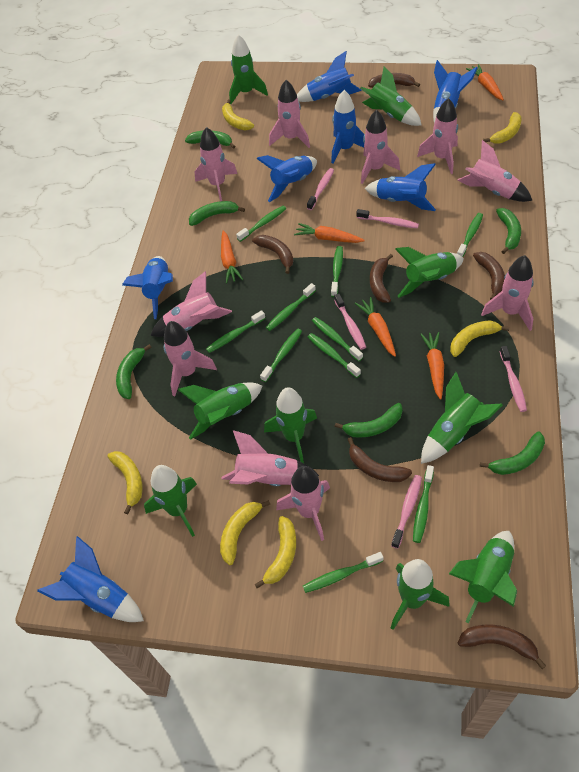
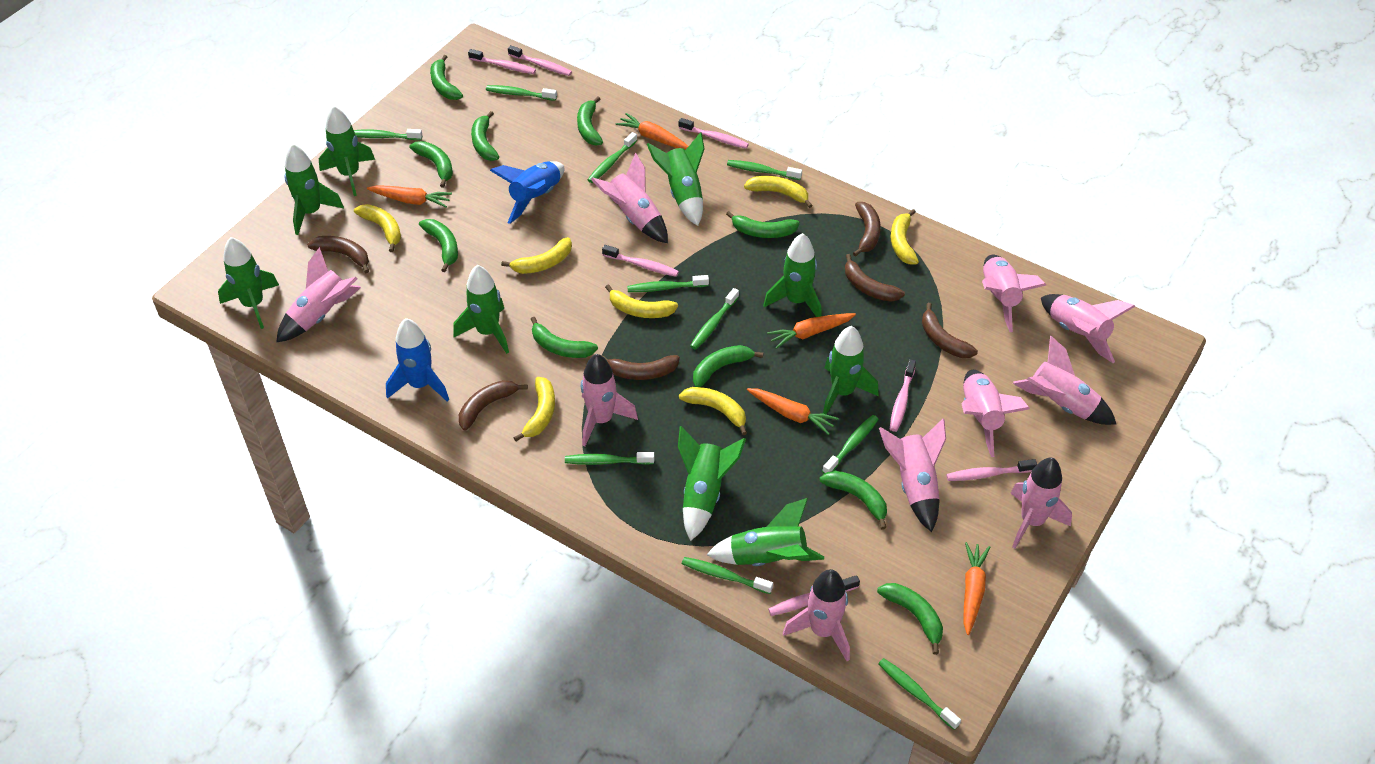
blue rocket: 7 -> 2
green banana: 6 -> 10
pink toothbrush: 5 -> 7
yellow banana: 6 -> 7

